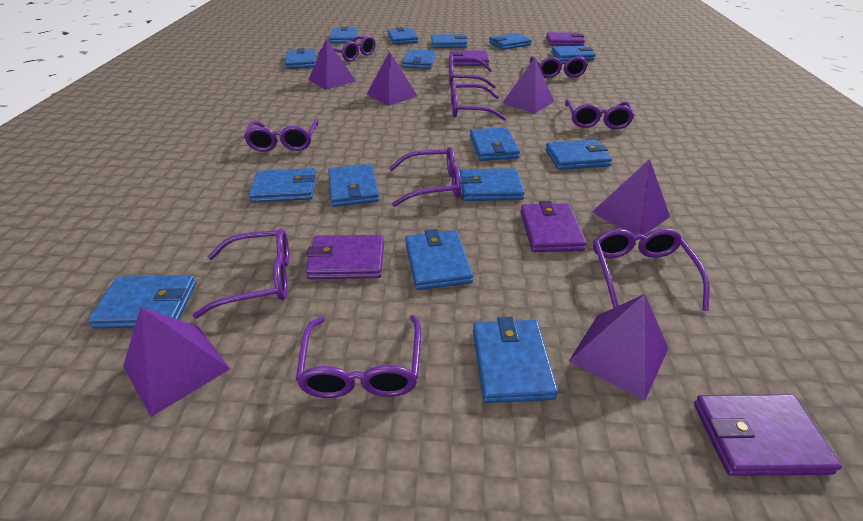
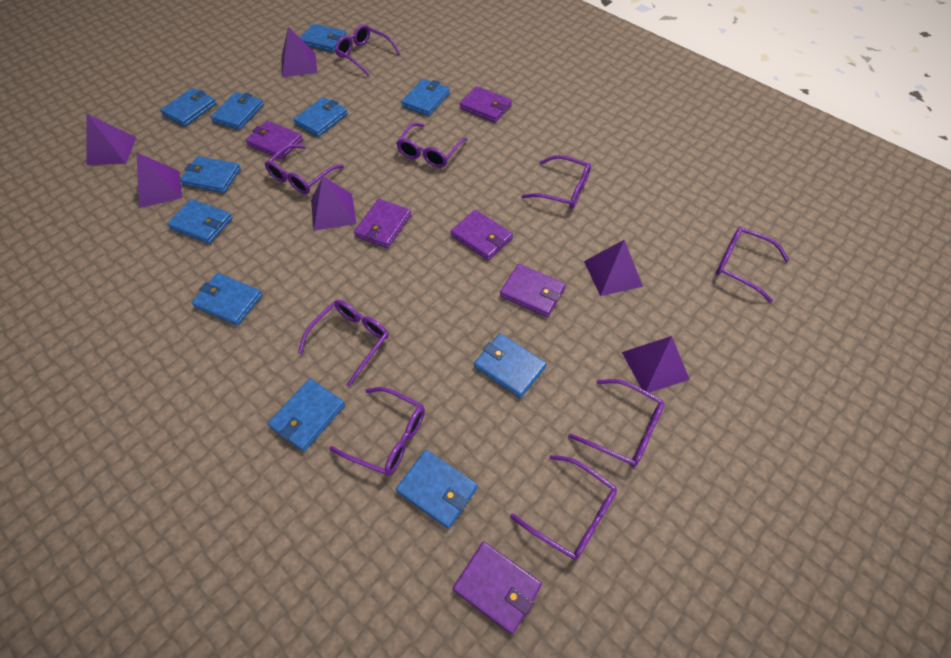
blue wallet: 15 -> 11
purple glasses: 10 -> 9
purple wallet: 5 -> 6

